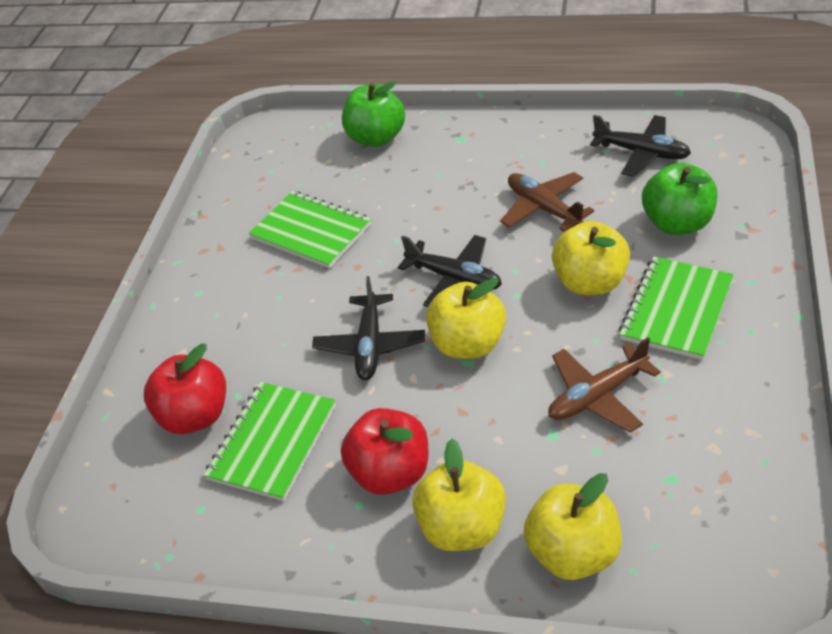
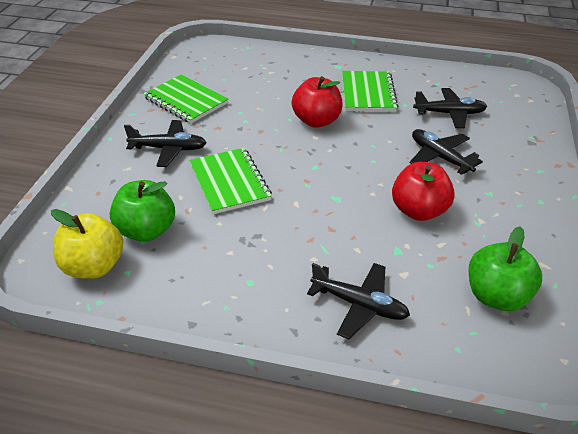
black plane: 3 -> 4
brown plane: 2 -> 0
yellow apple: 4 -> 1

